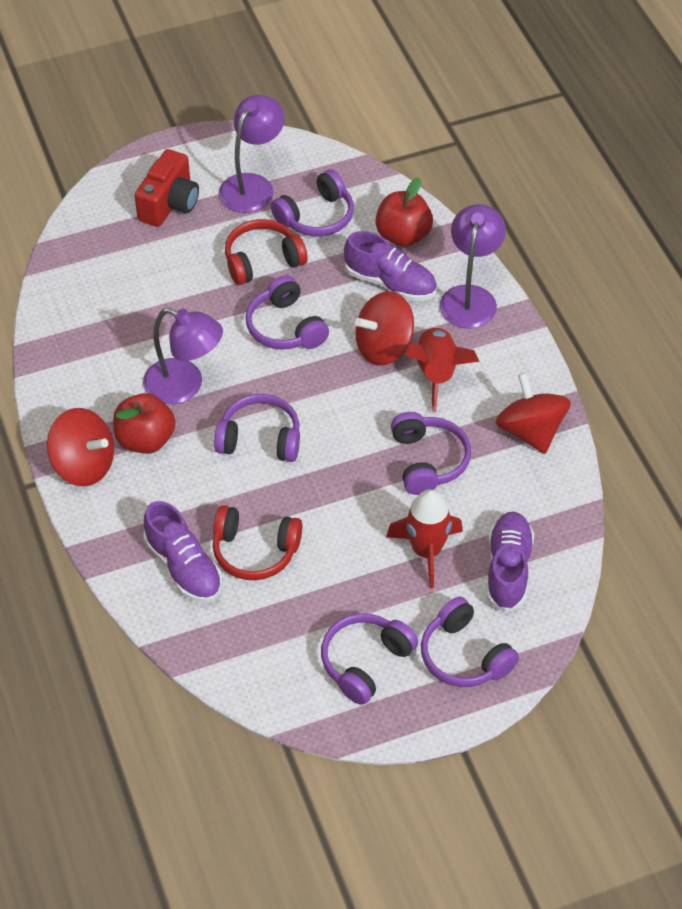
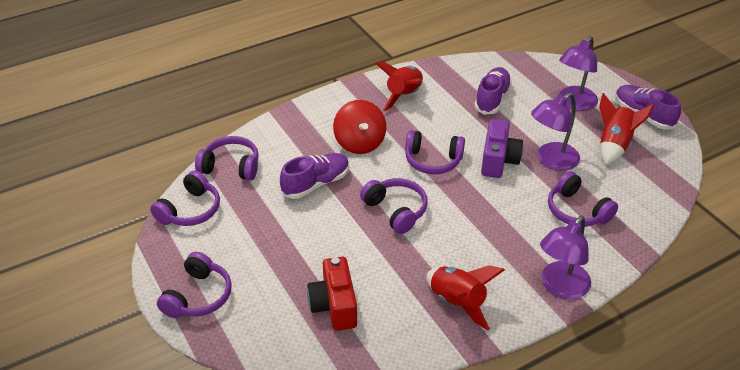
purple camera: 0 -> 1
red apple: 2 -> 0
red headphones: 2 -> 0
red rocket: 2 -> 3
red spinning top: 3 -> 1

